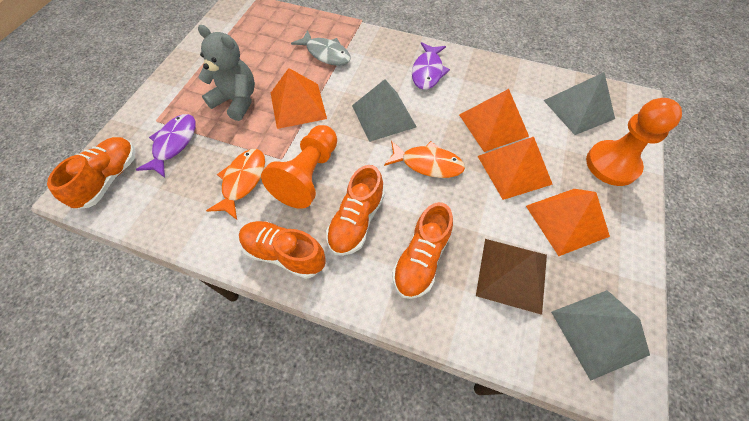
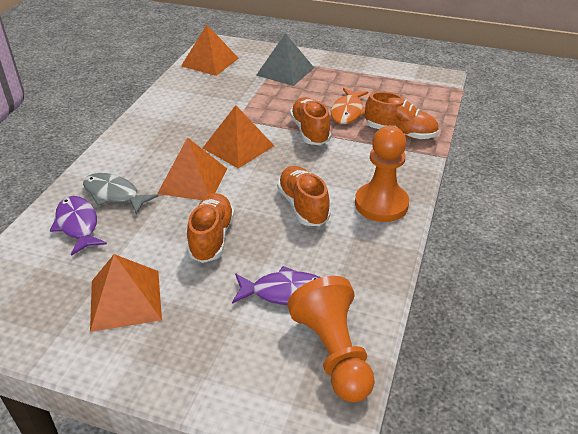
brown pyramid: 1 -> 0
grey pyramid: 3 -> 1
grey teddy bear: 1 -> 0
orange fish: 2 -> 1

